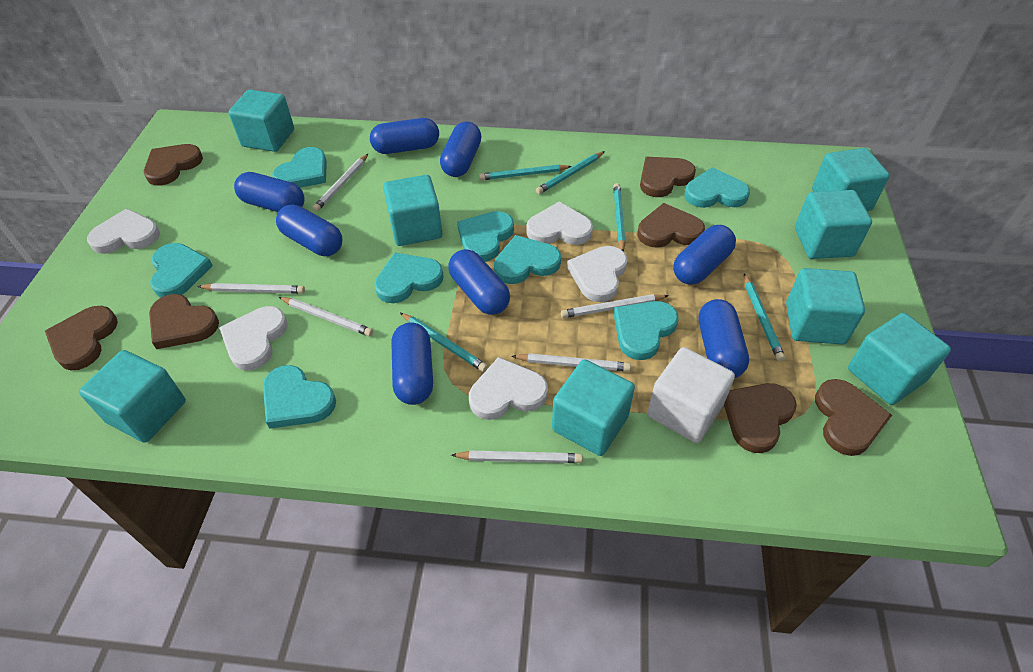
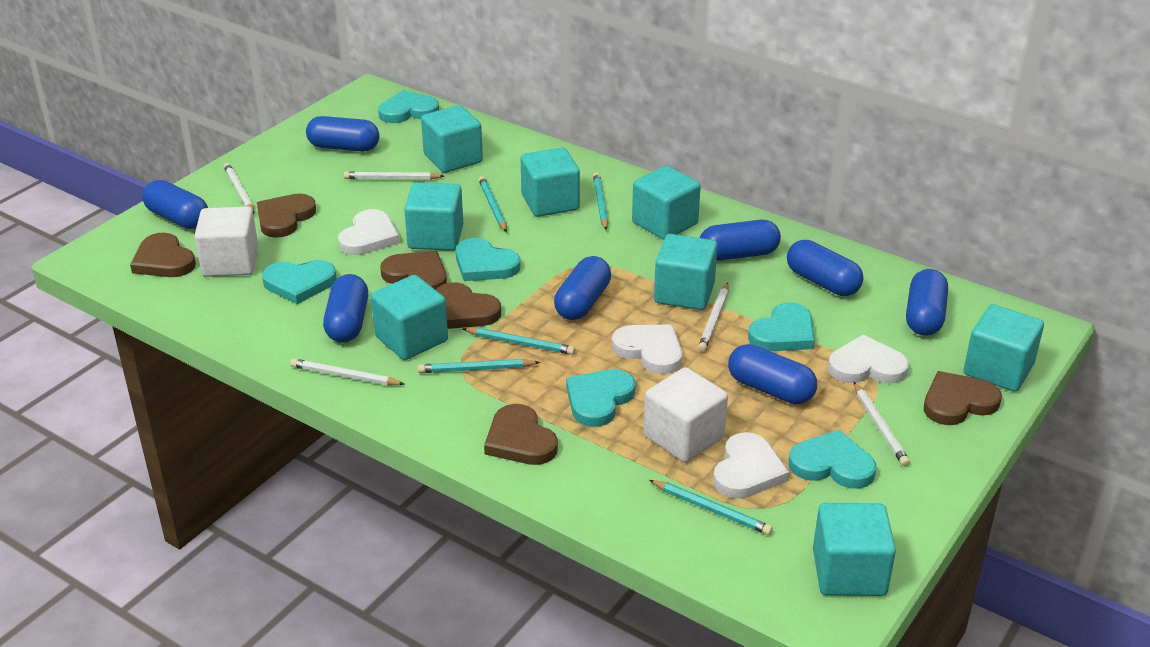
brown heart: 7 -> 6
turquoise heart: 8 -> 6
white cube: 1 -> 2
white heart: 5 -> 4
white pencil: 6 -> 5

